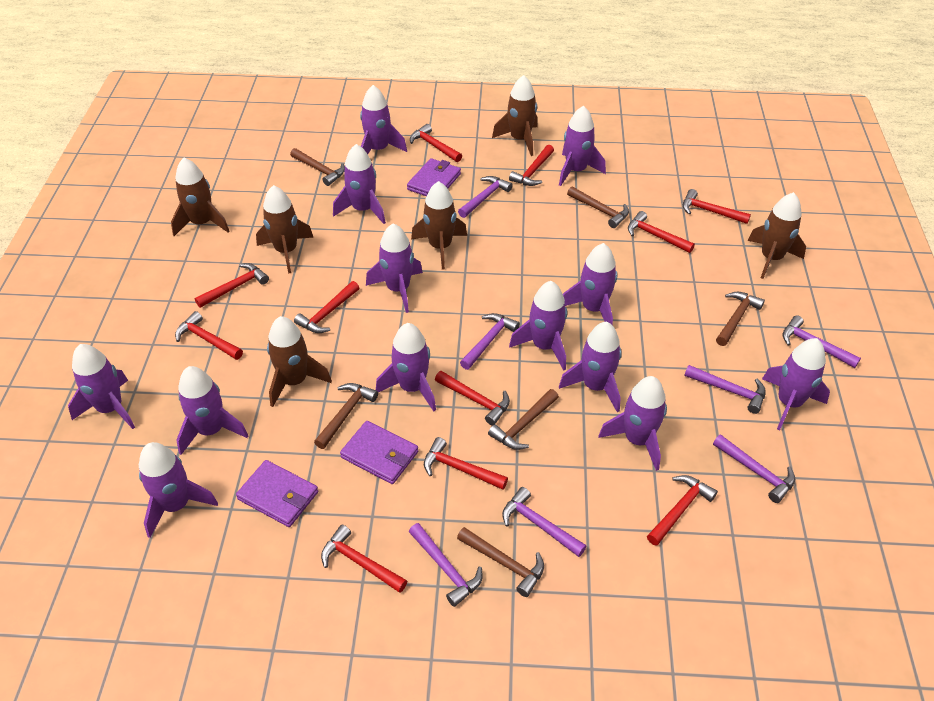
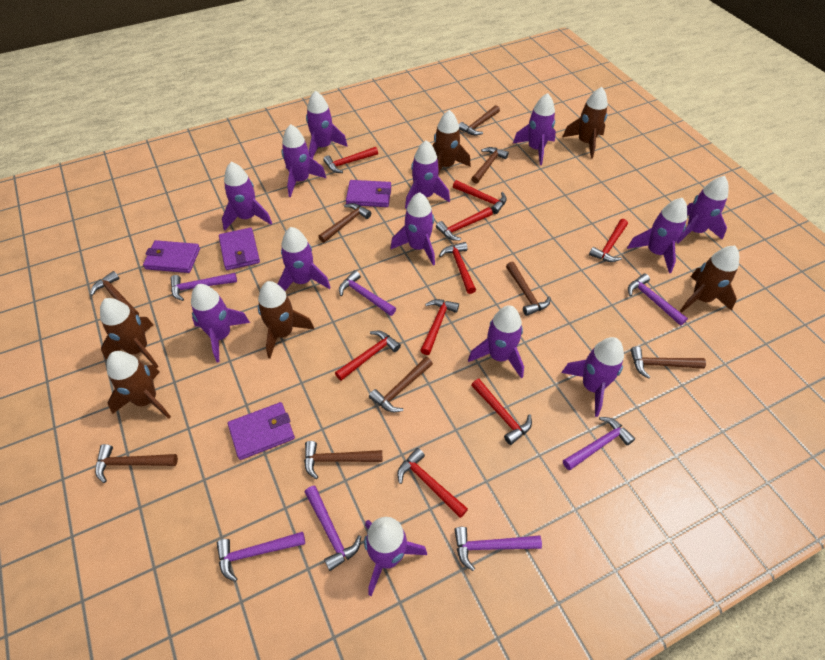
brown hammer: 6 -> 9
purple wallet: 3 -> 4
red hammer: 11 -> 9

